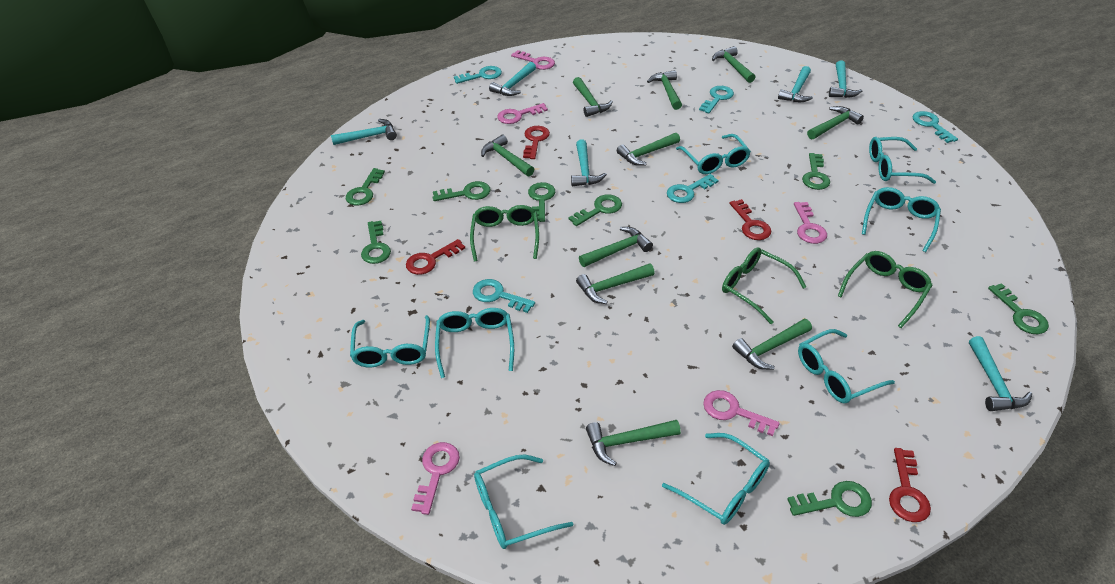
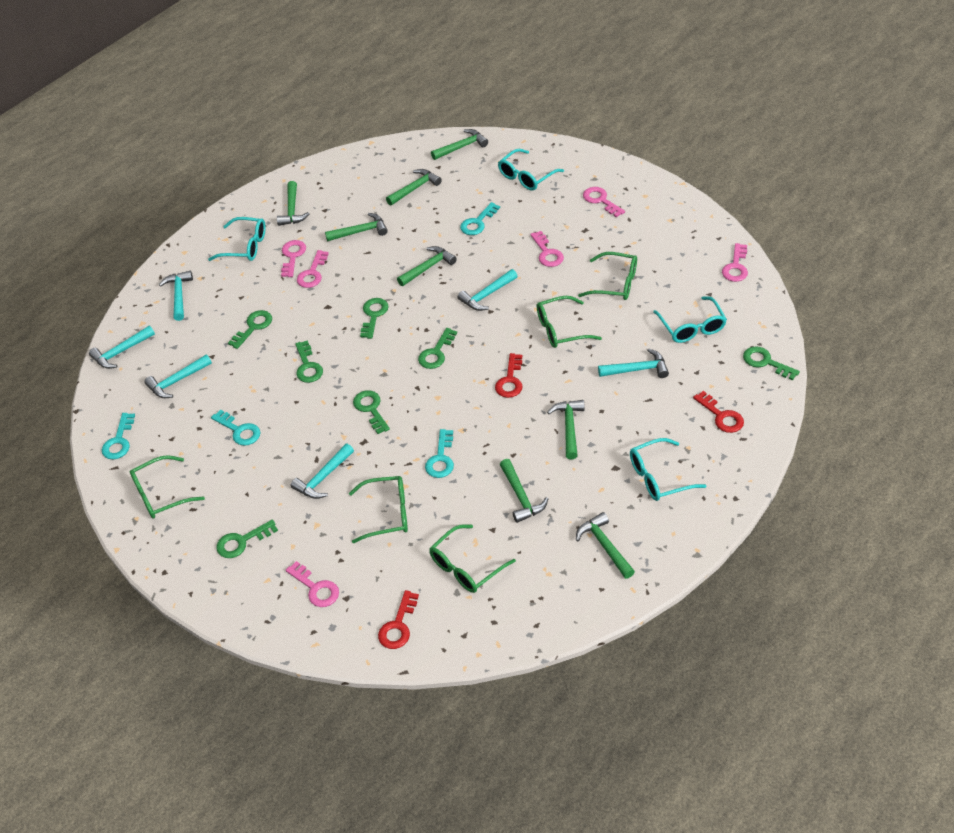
green glasses: 3 -> 5
green hammer: 10 -> 8
green key: 8 -> 7
pink key: 5 -> 6
red key: 4 -> 3
turquoise glasses: 8 -> 4
turquoise key: 5 -> 4

